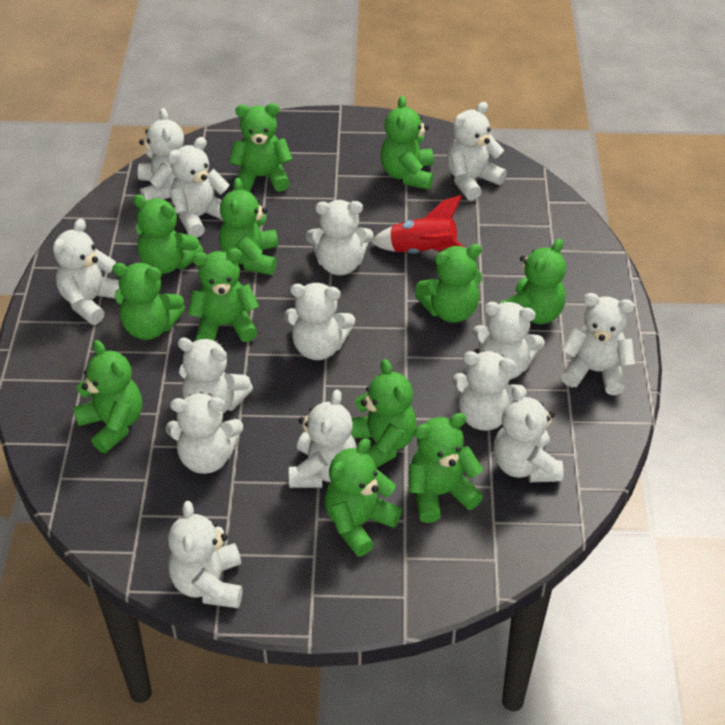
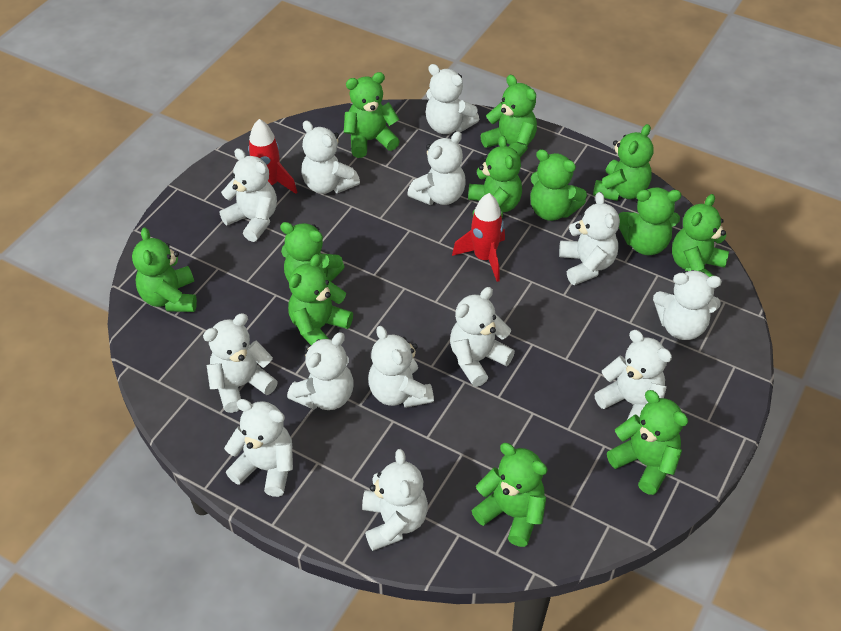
red rocket: 1 -> 2
white teddy bear: 14 -> 13

